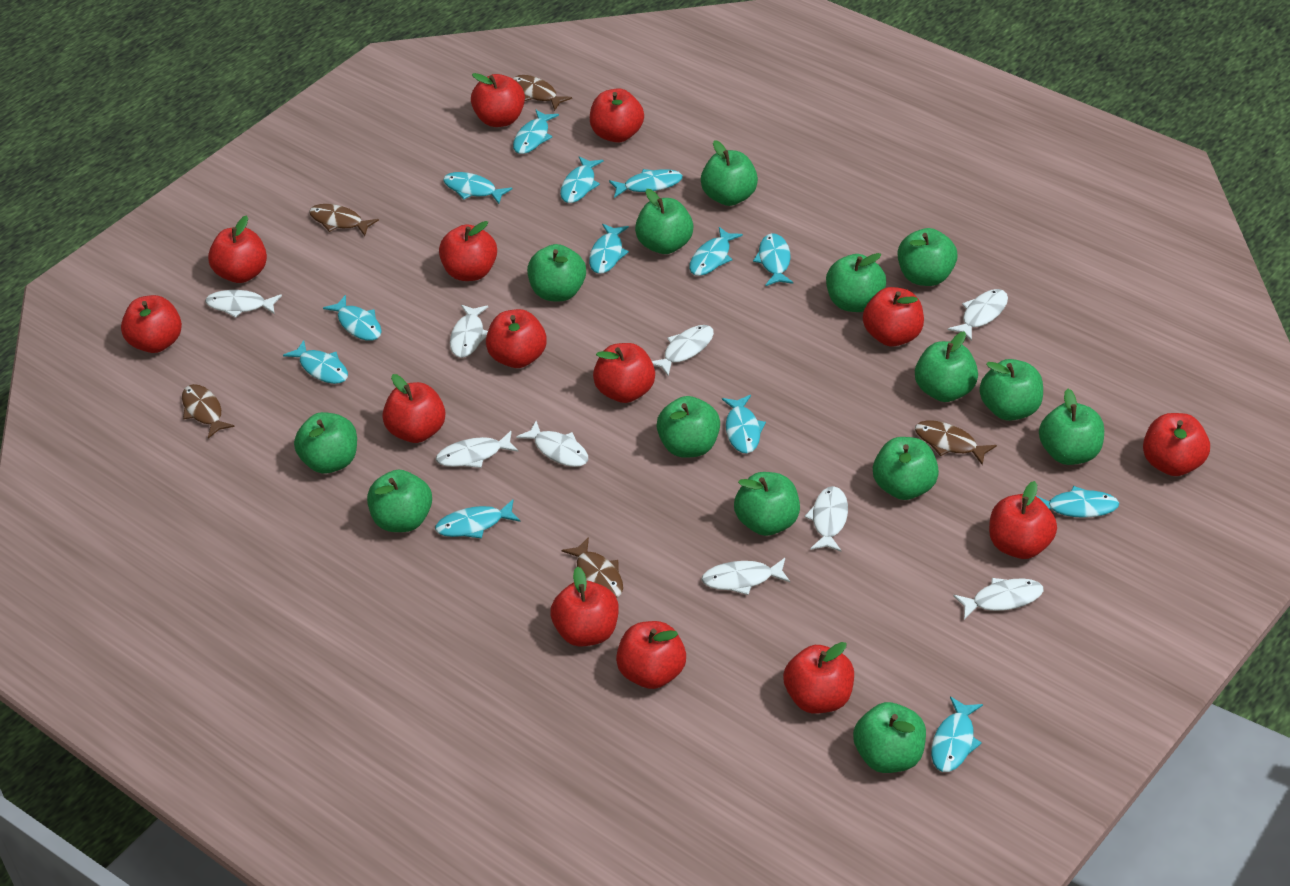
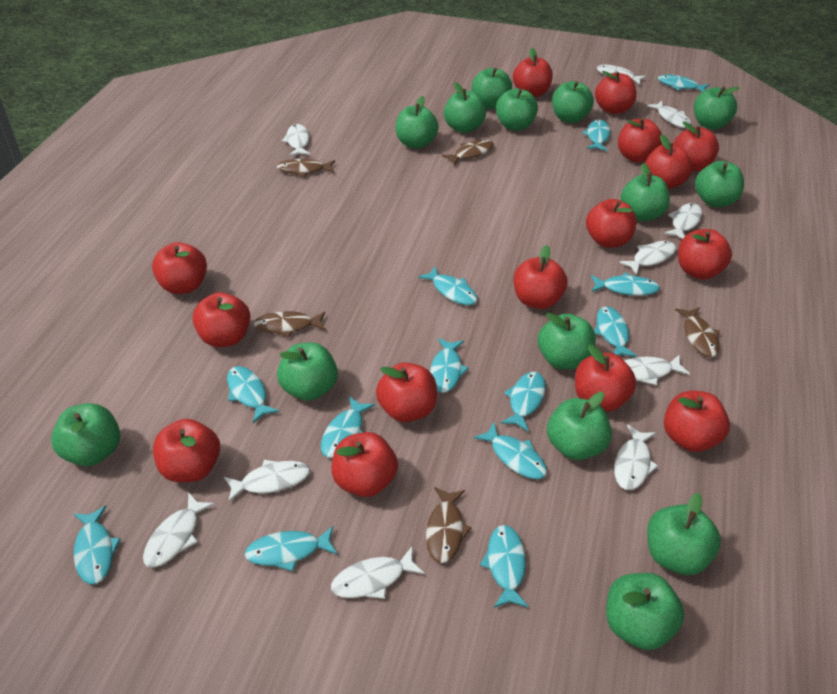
red apple: 14 -> 15
white fish: 9 -> 10

